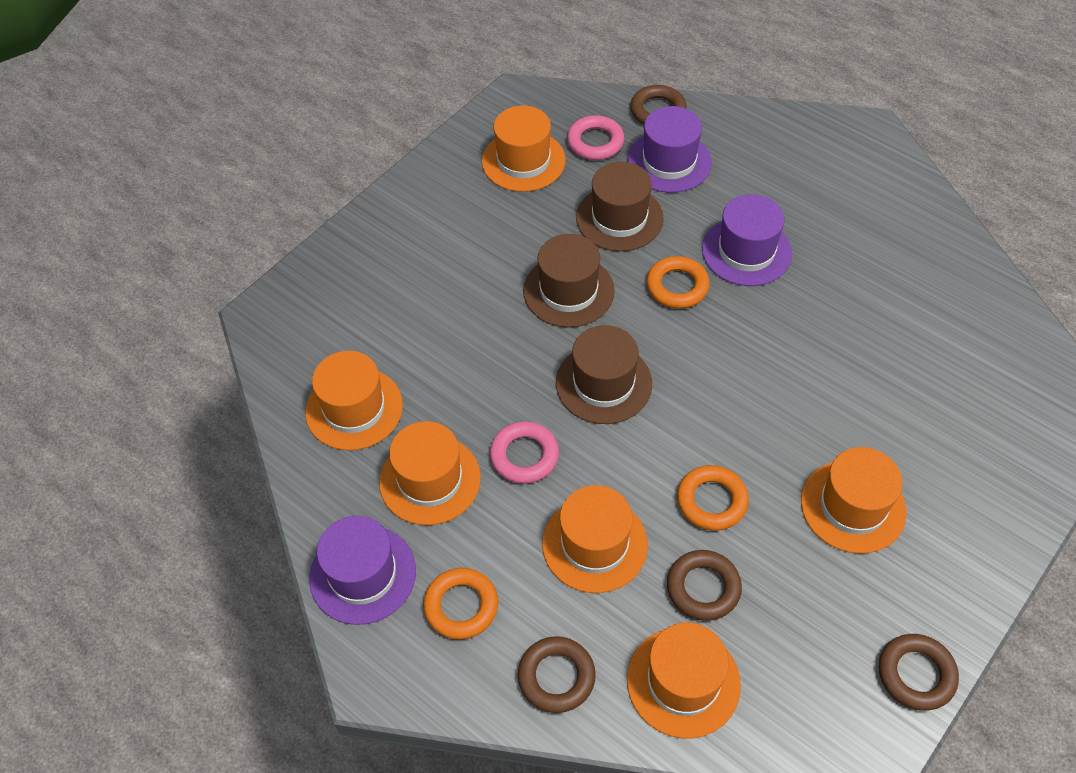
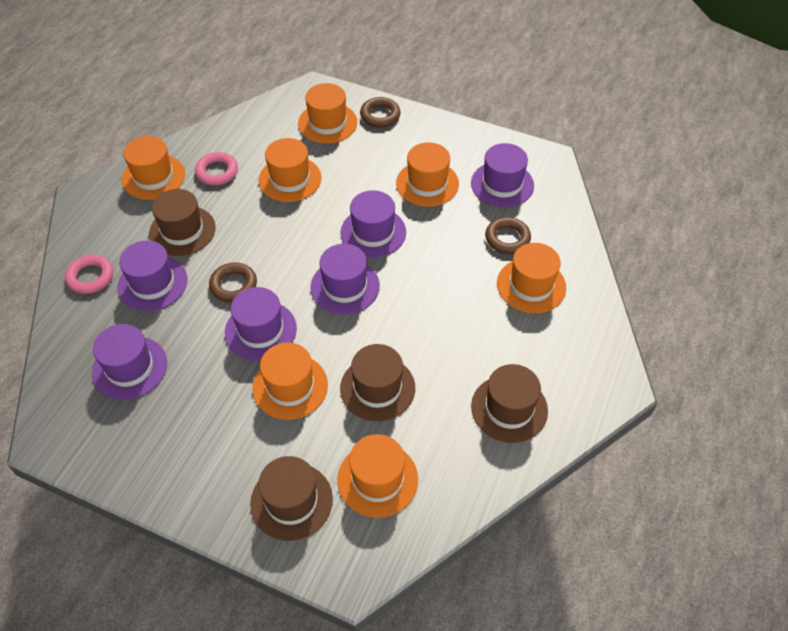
brown hat: 3 -> 4
brown ring: 4 -> 3
orange hat: 6 -> 7
orange ring: 3 -> 0
purple hat: 3 -> 6

